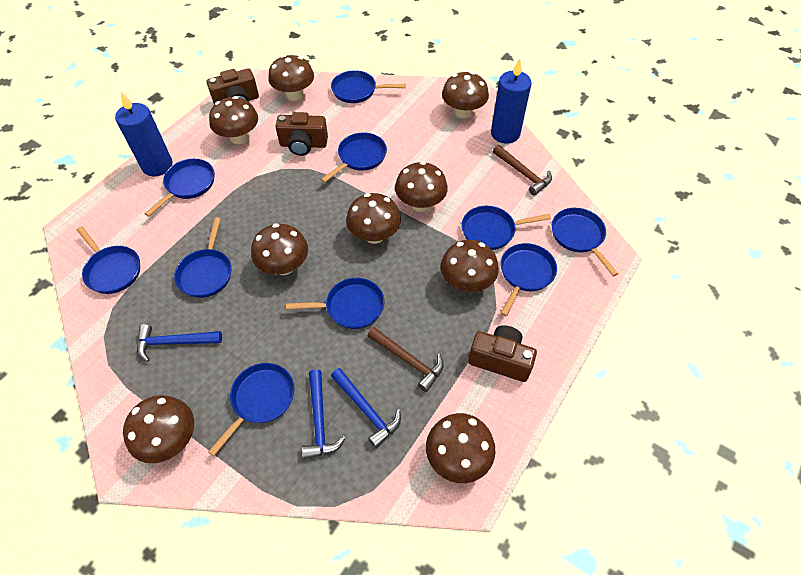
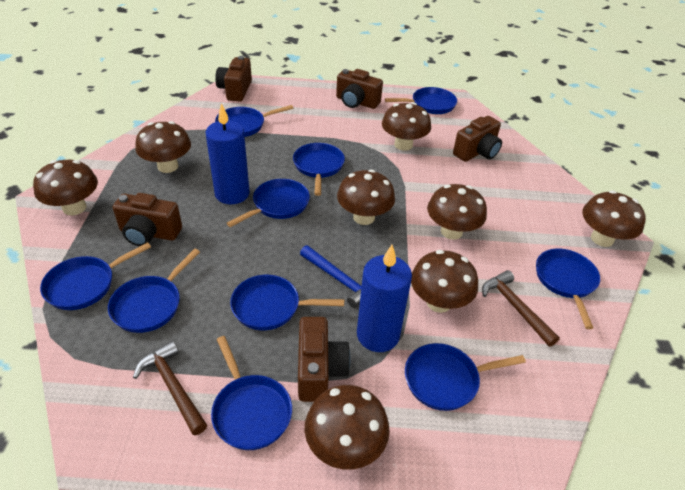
blue hammer: 3 -> 1
brown camera: 3 -> 5
brown mushroom: 9 -> 8

